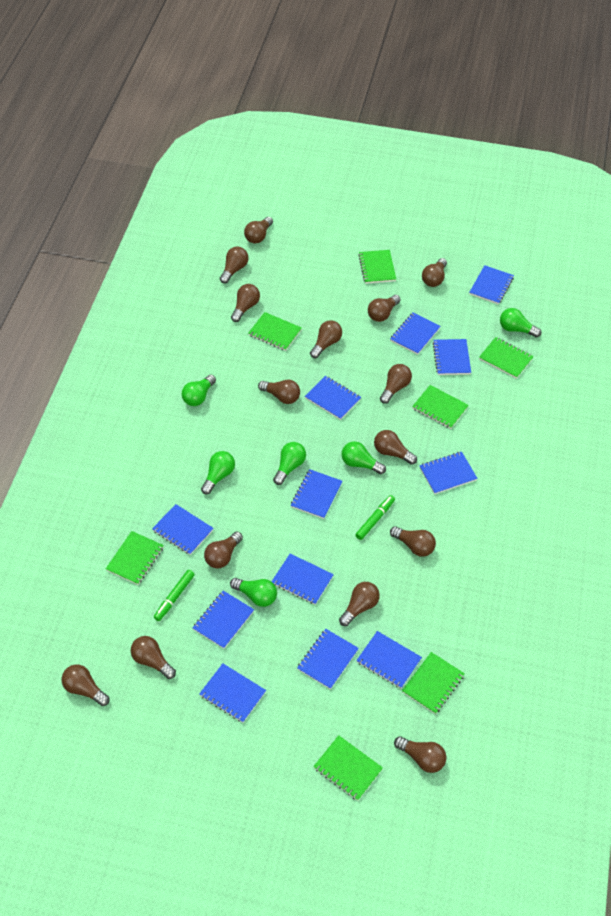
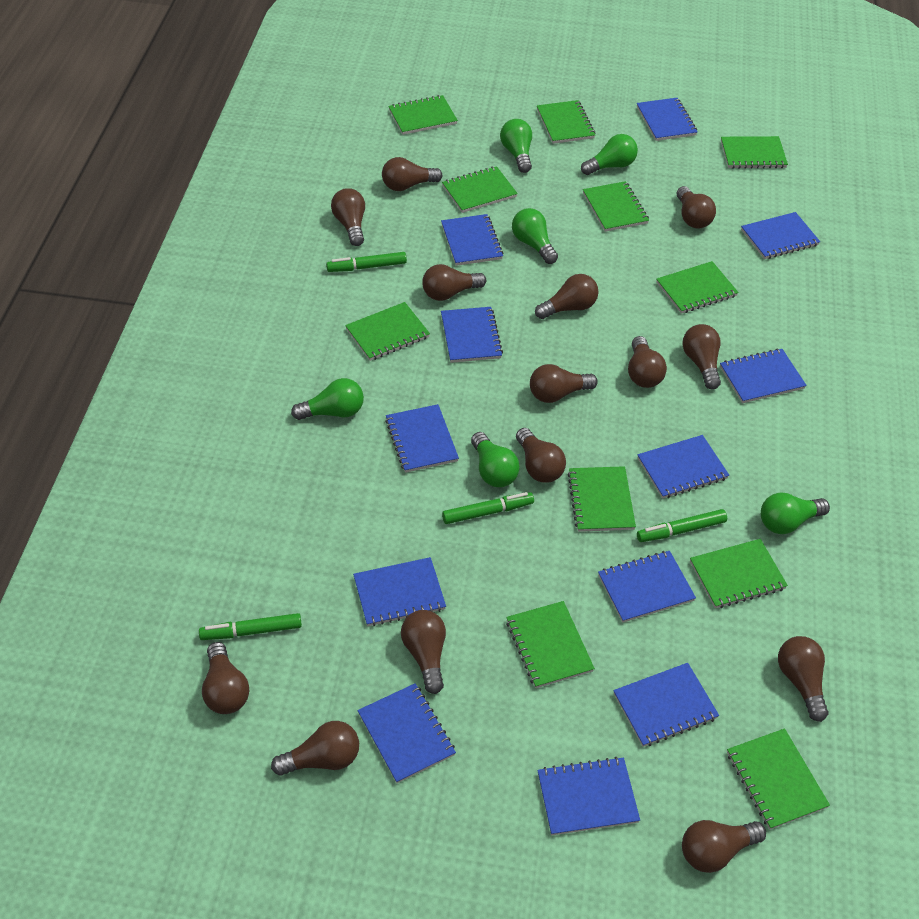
brown light bulb: 15 -> 14
green marker: 2 -> 4
green notebook: 7 -> 11

